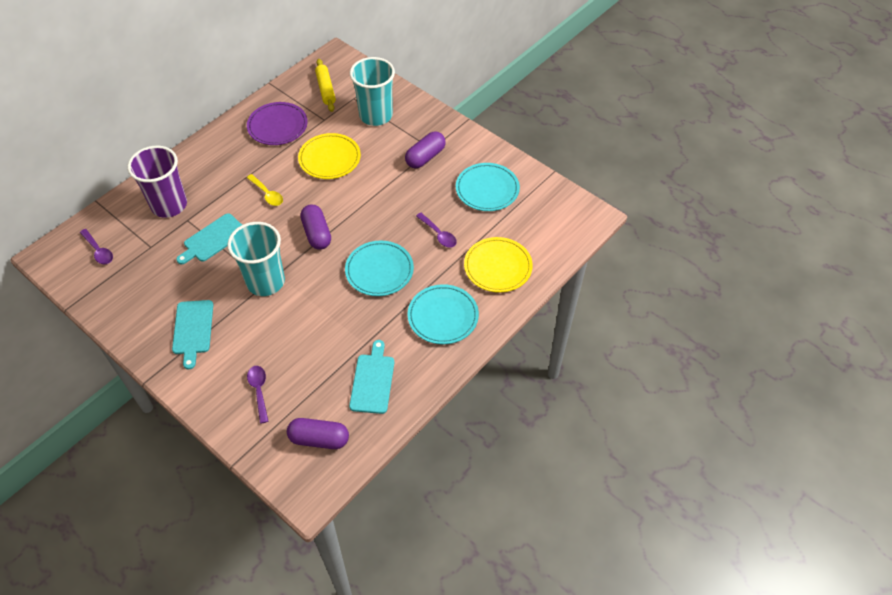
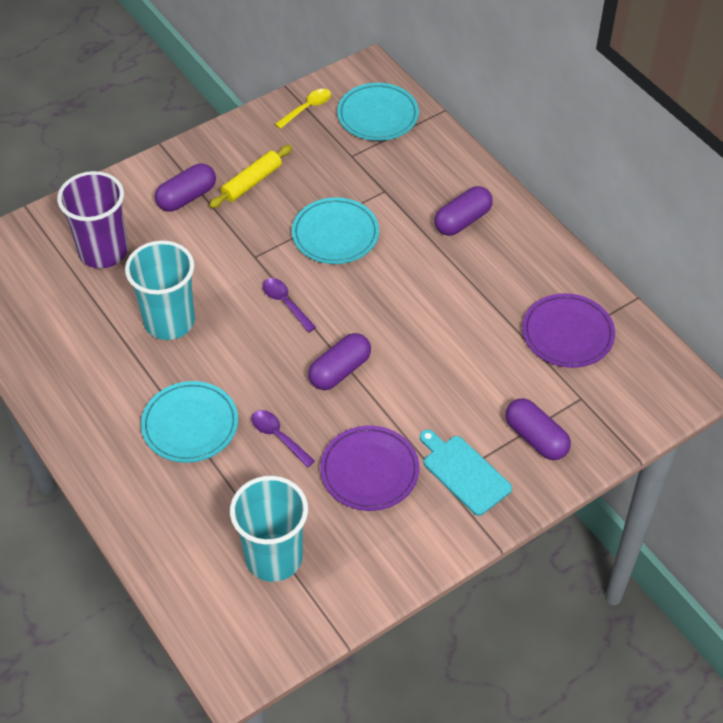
purple capsule: 3 -> 4
purple plate: 1 -> 2
purple spoon: 3 -> 2
turquoise cutting board: 3 -> 1
yellow plate: 2 -> 0

